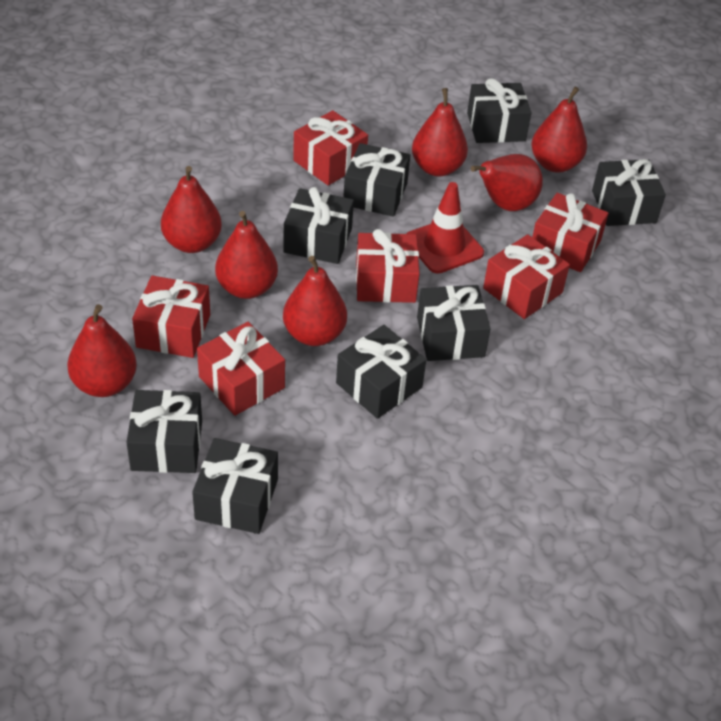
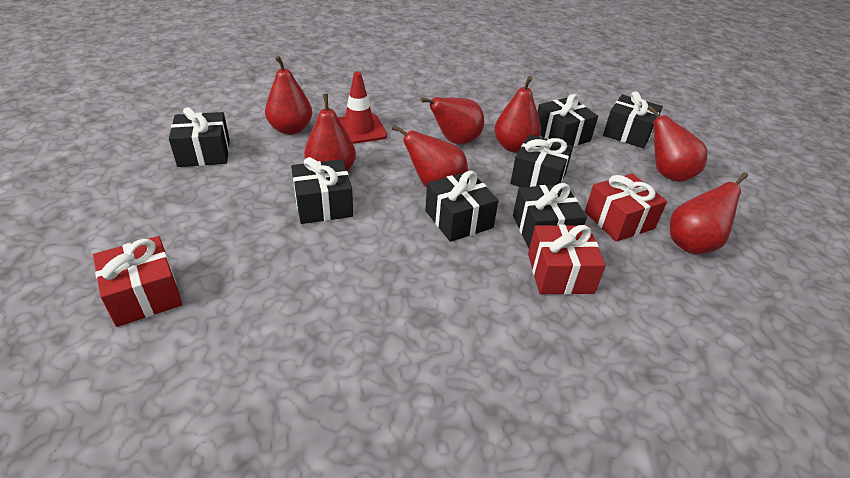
black gift: 8 -> 7
red gift: 6 -> 3

